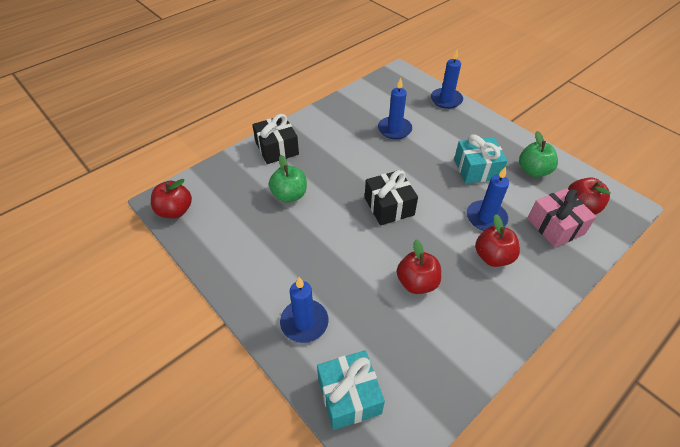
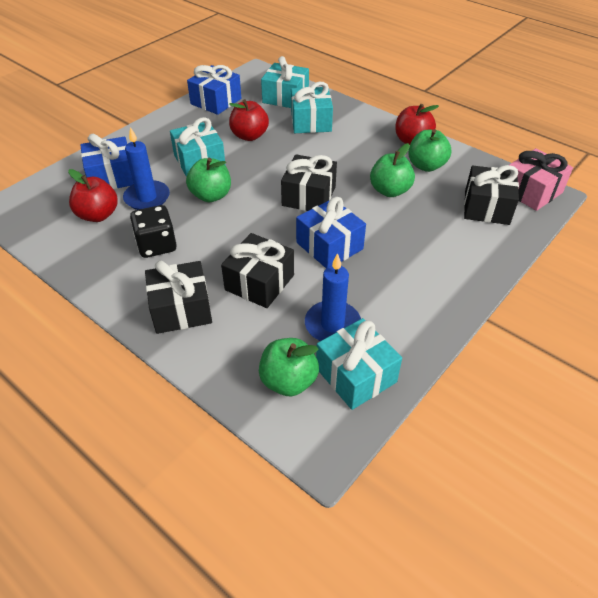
black dice: 0 -> 1
black gift: 2 -> 4
blue candle: 4 -> 2
blue gift: 0 -> 3
green apple: 2 -> 4
red apple: 4 -> 3
turquoise gift: 2 -> 4

